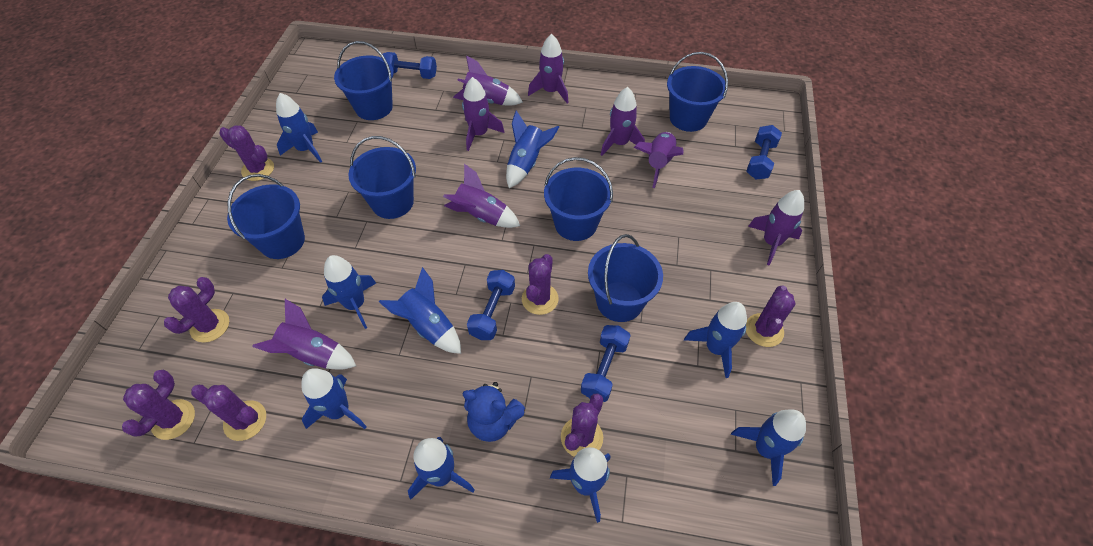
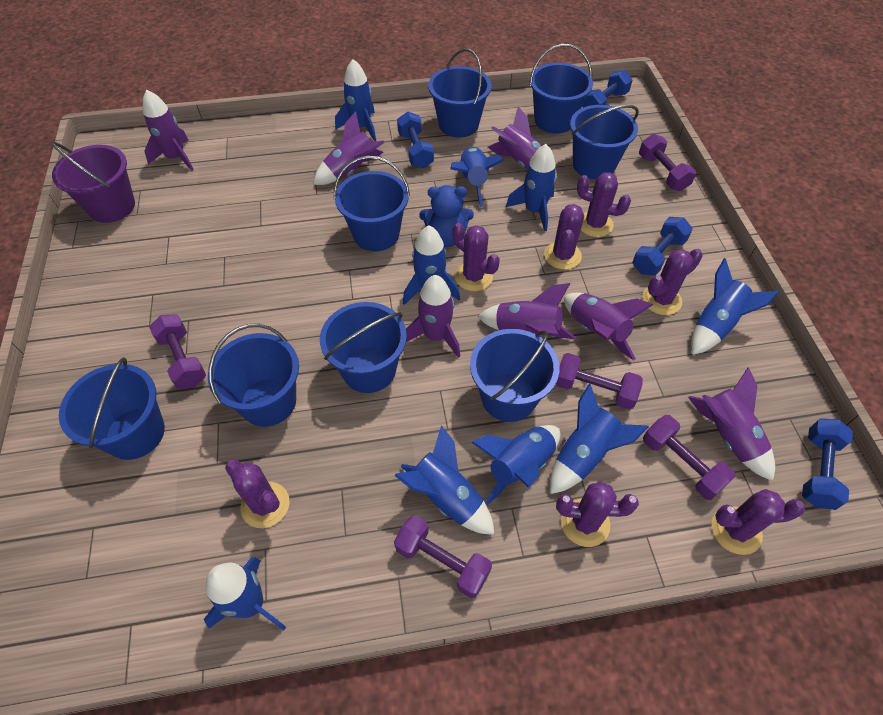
blue bucket: 6 -> 8
purple bucket: 0 -> 1
purple dumbbell: 0 -> 5
purple rocket: 8 -> 7

